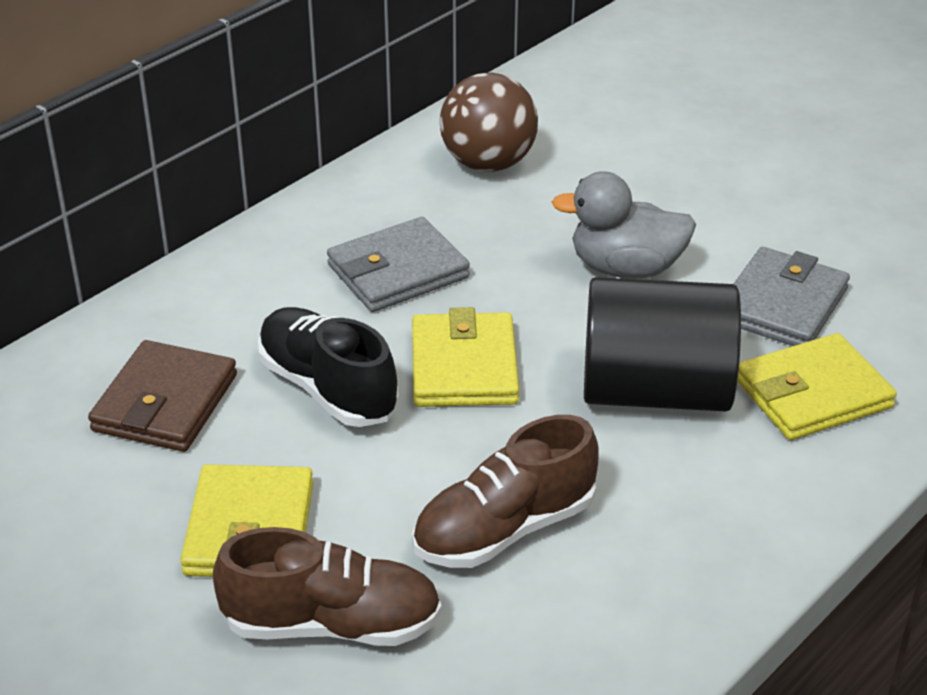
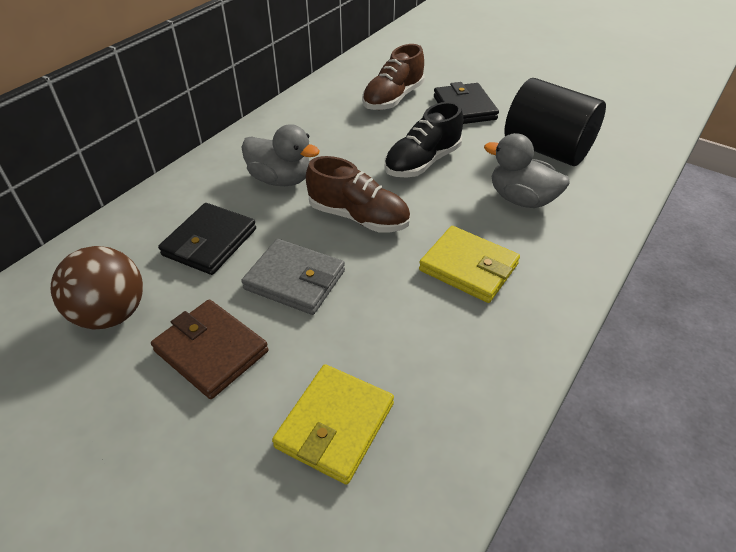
black wallet: 0 -> 2
grey duck: 1 -> 2
grey wallet: 2 -> 1
yellow wallet: 3 -> 2

